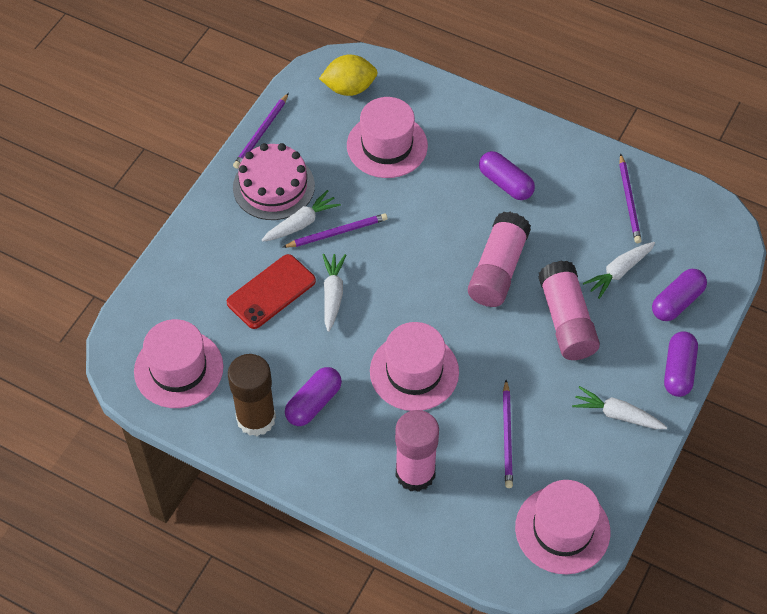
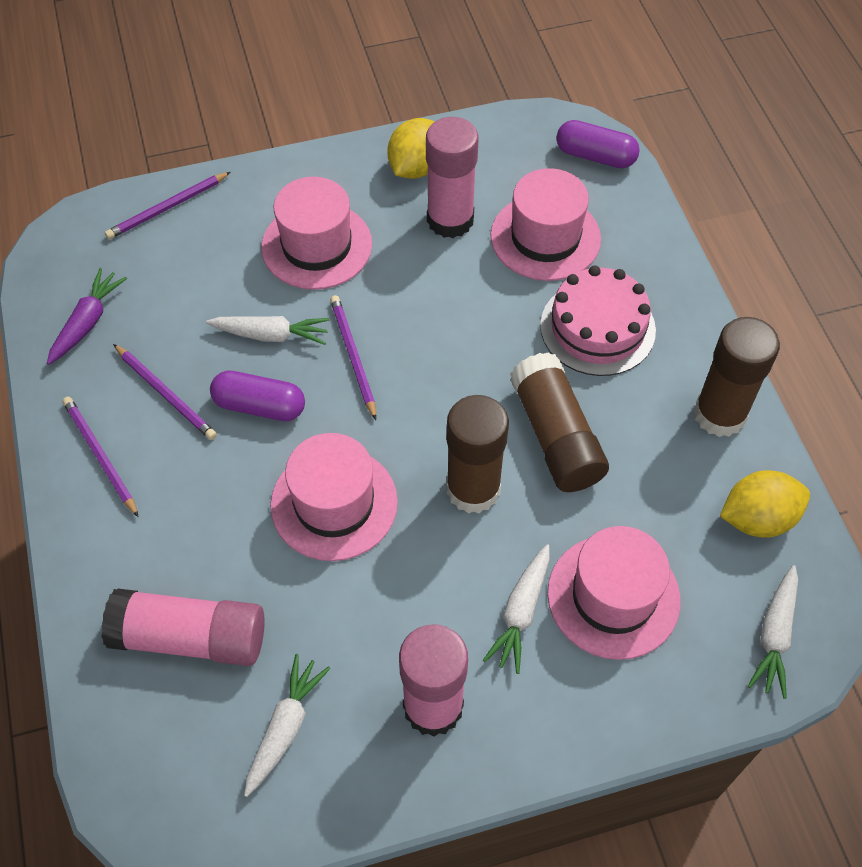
brown glue stick: 1 -> 3
purple capsule: 4 -> 2
purple carrot: 0 -> 1
red phone: 1 -> 0
yellow lemon: 1 -> 2

